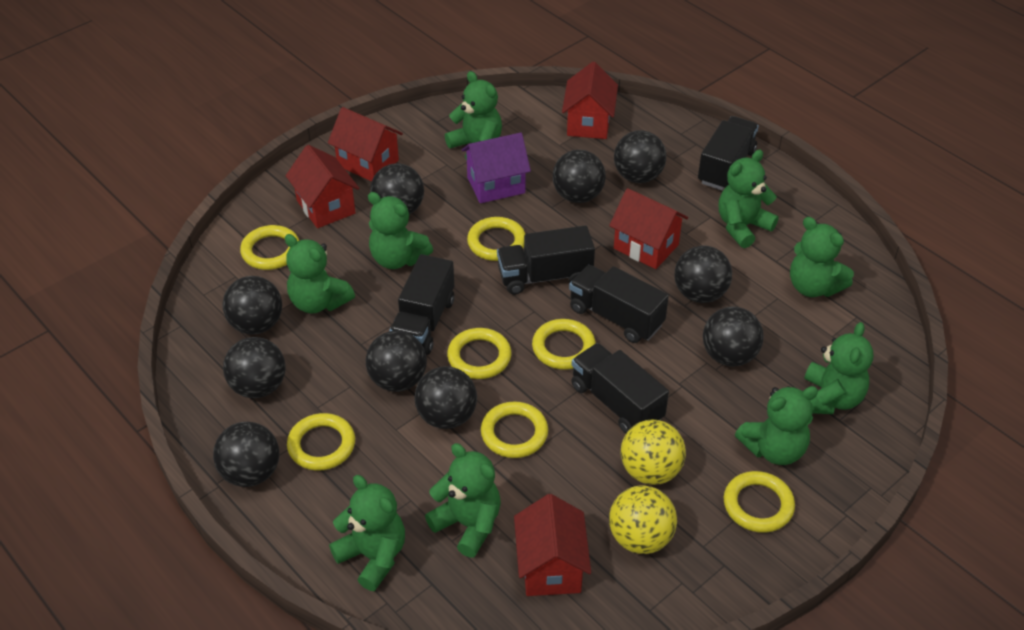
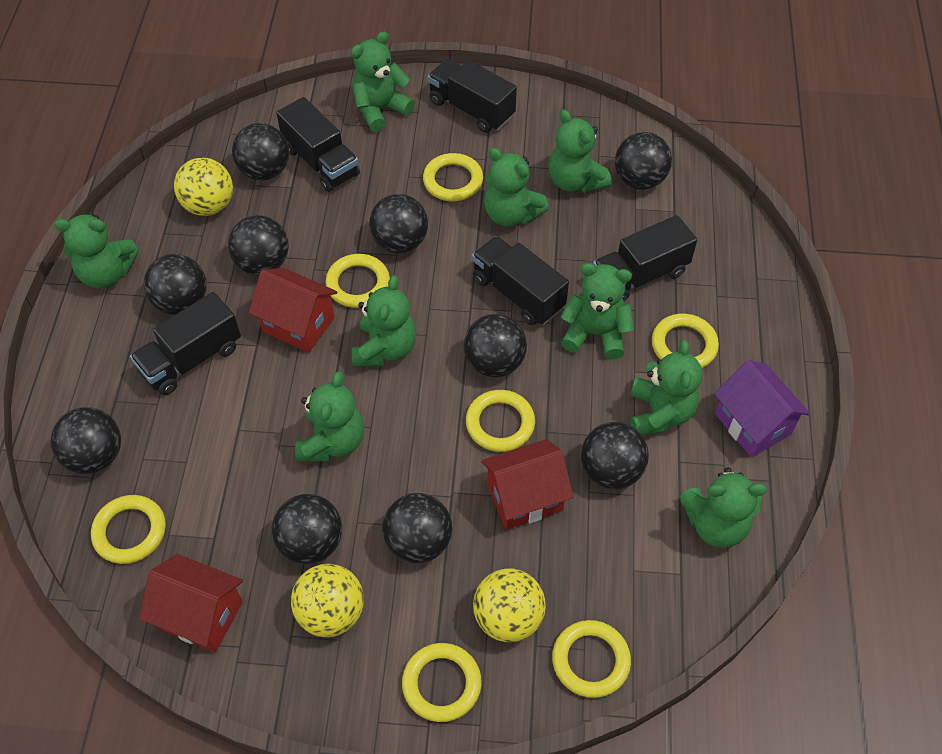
red house: 5 -> 3
yellow ball: 2 -> 3

